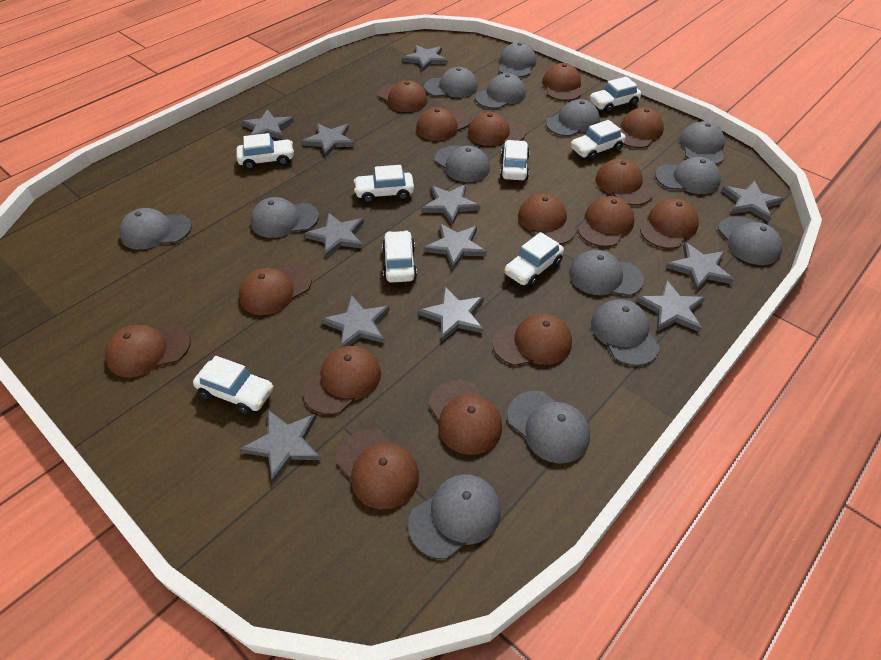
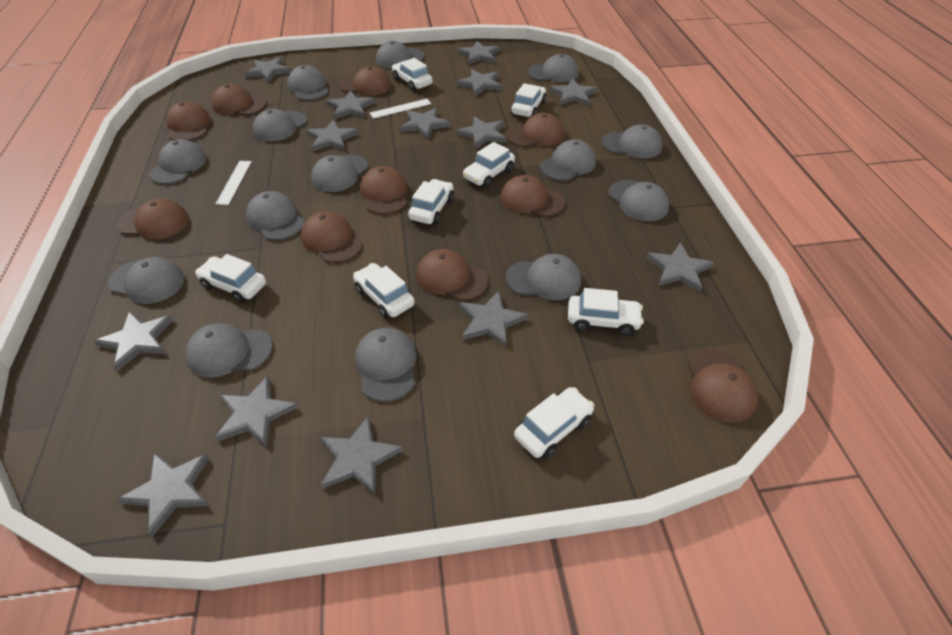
brown cap: 15 -> 10
grey star: 12 -> 14
white ruler: 0 -> 2

